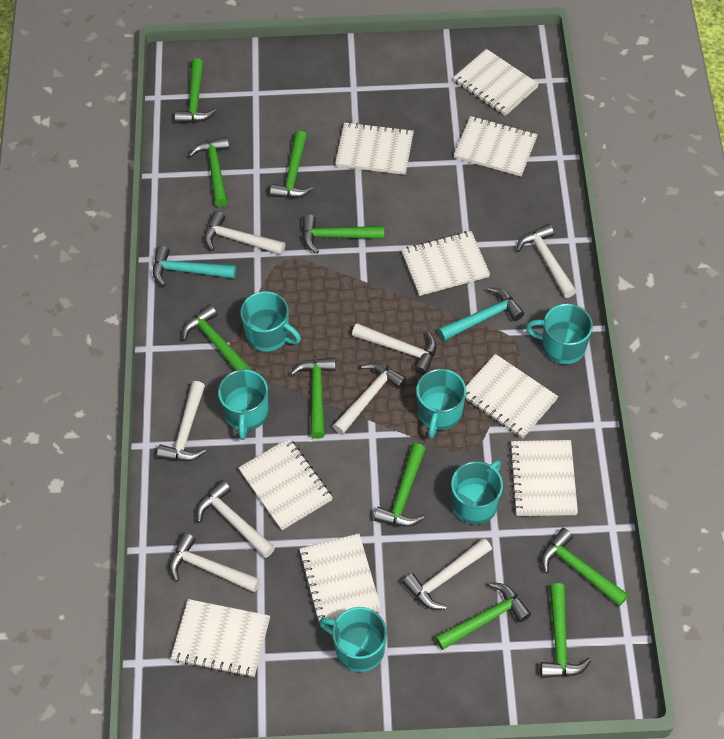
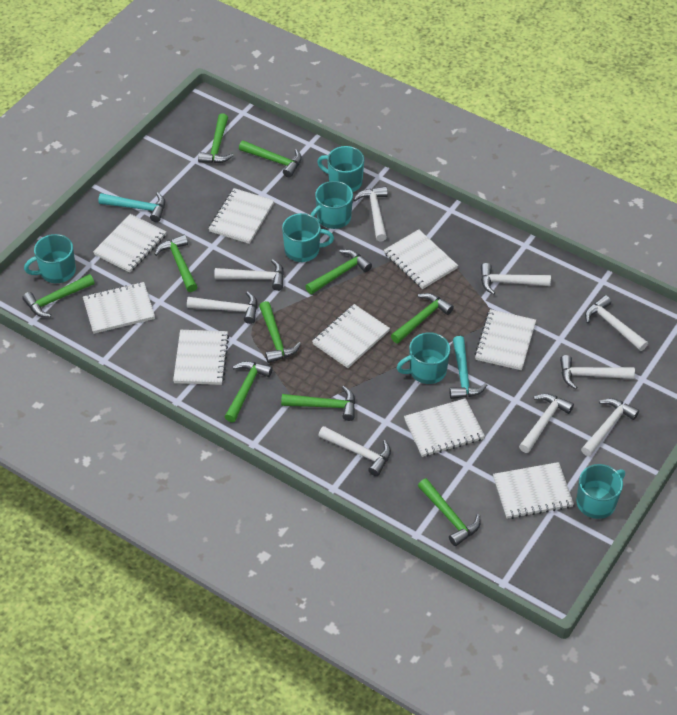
white hammer: 8 -> 9

